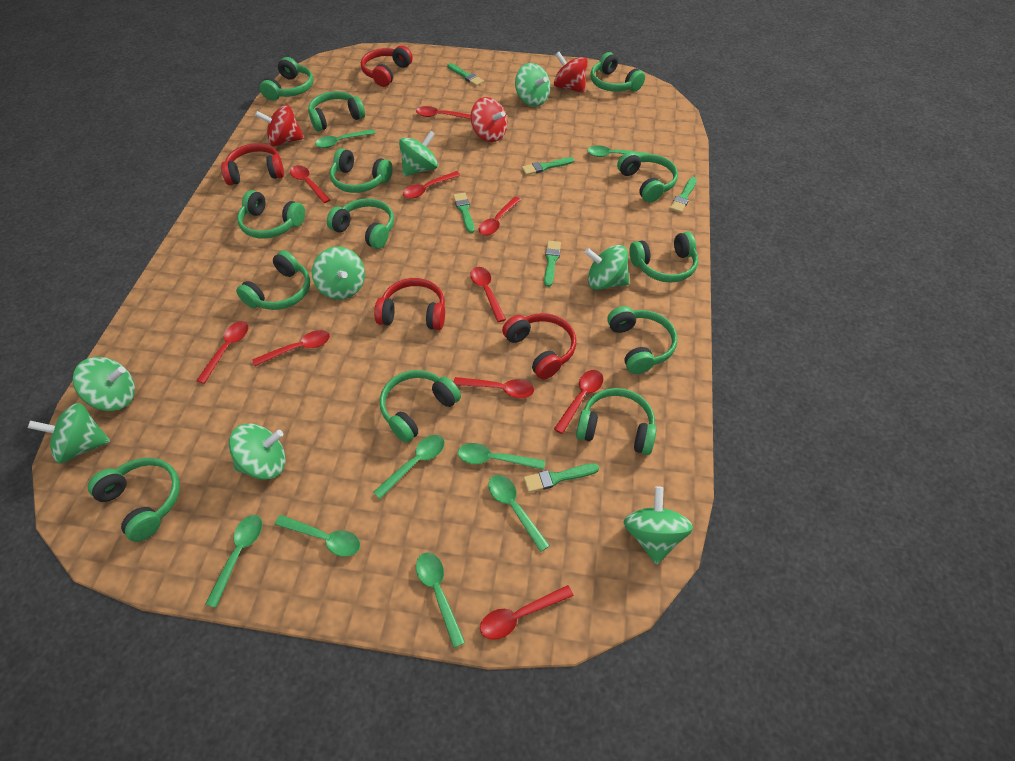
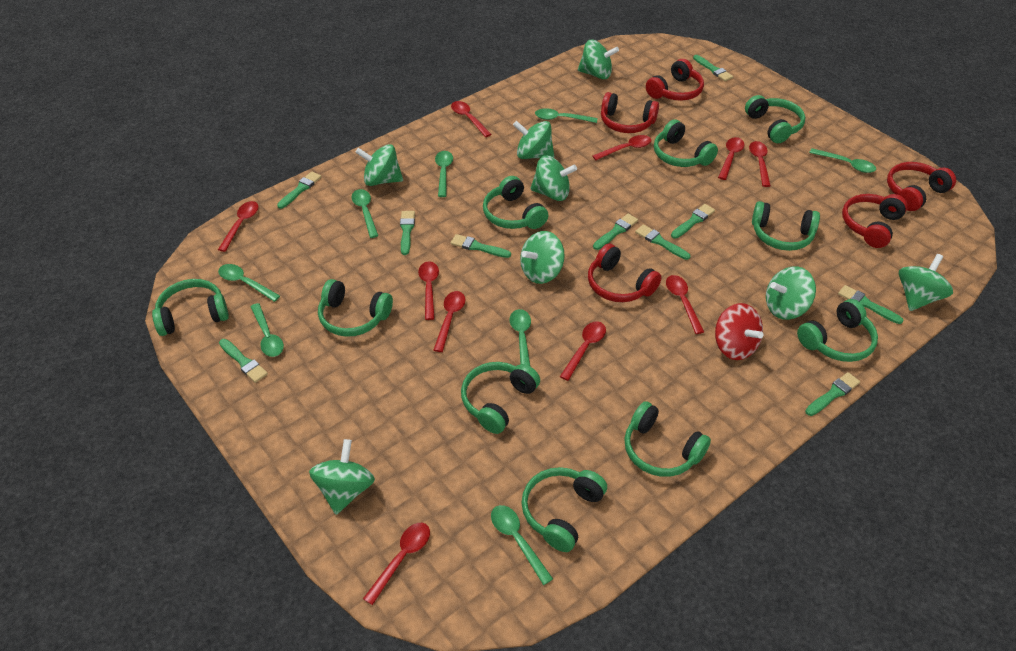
green brush: 6 -> 10
green headphones: 13 -> 10
red headphones: 4 -> 5
red spinning top: 3 -> 1

